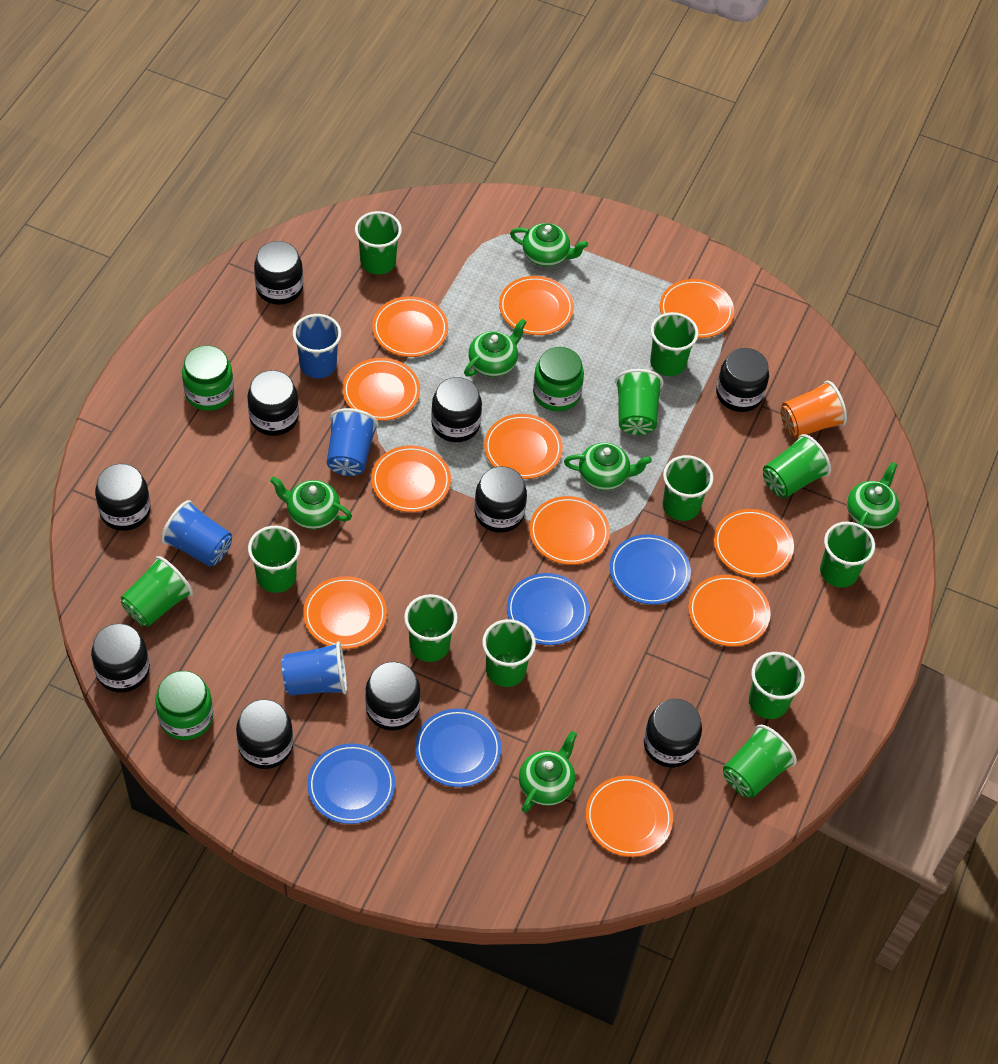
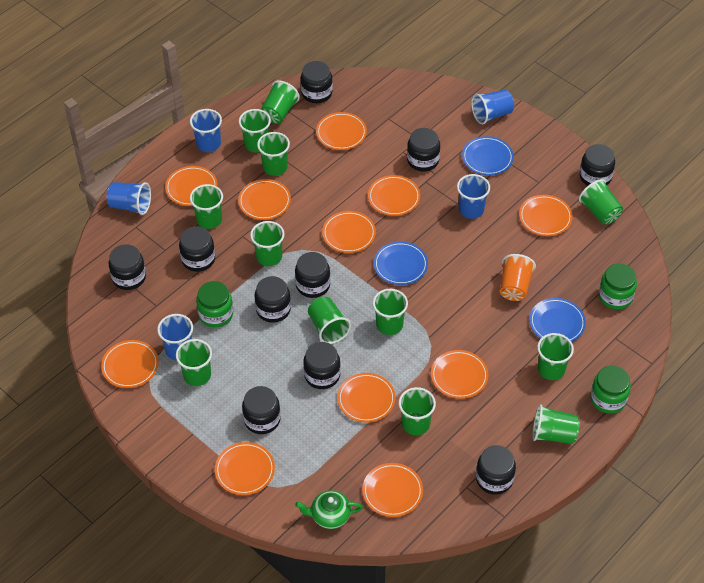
blue cup: 4 -> 5
blue plate: 4 -> 3
green teapot: 6 -> 1

